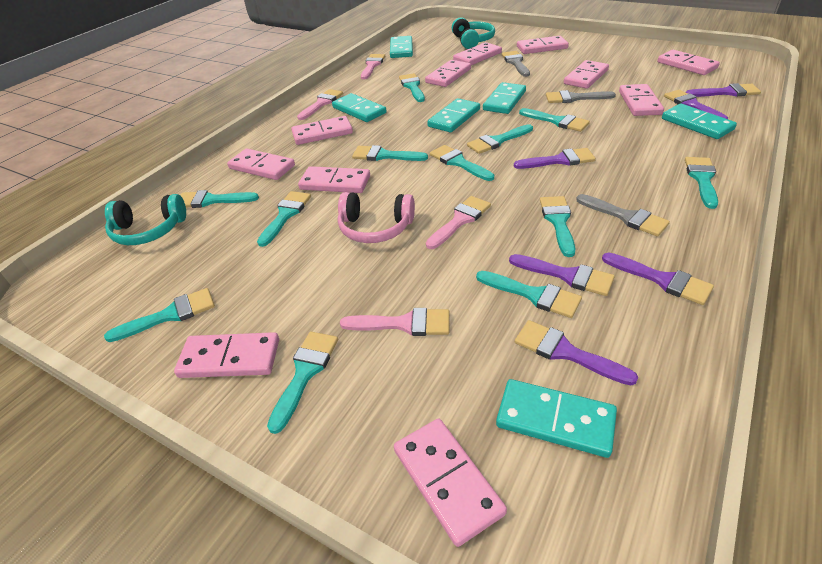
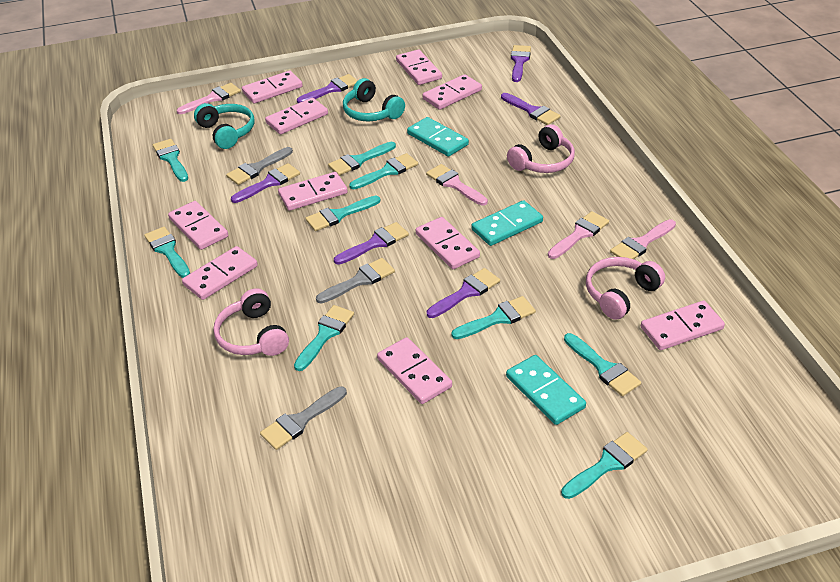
pink domino: 11 -> 10
pink headphones: 1 -> 3
turquoise brush: 12 -> 9
turquoise domino: 6 -> 3

